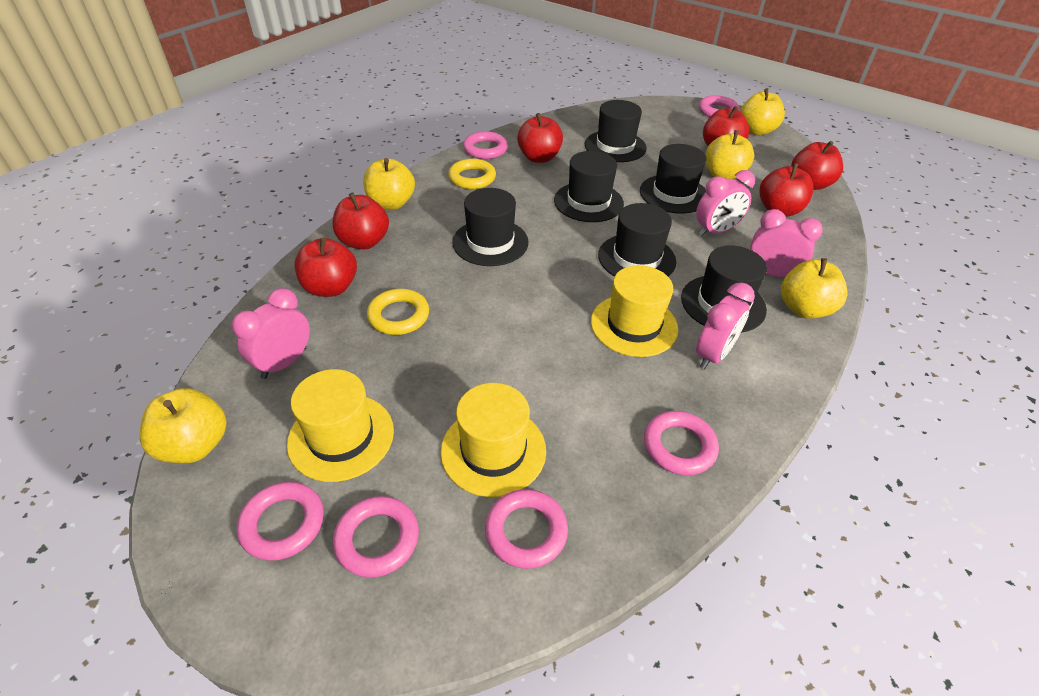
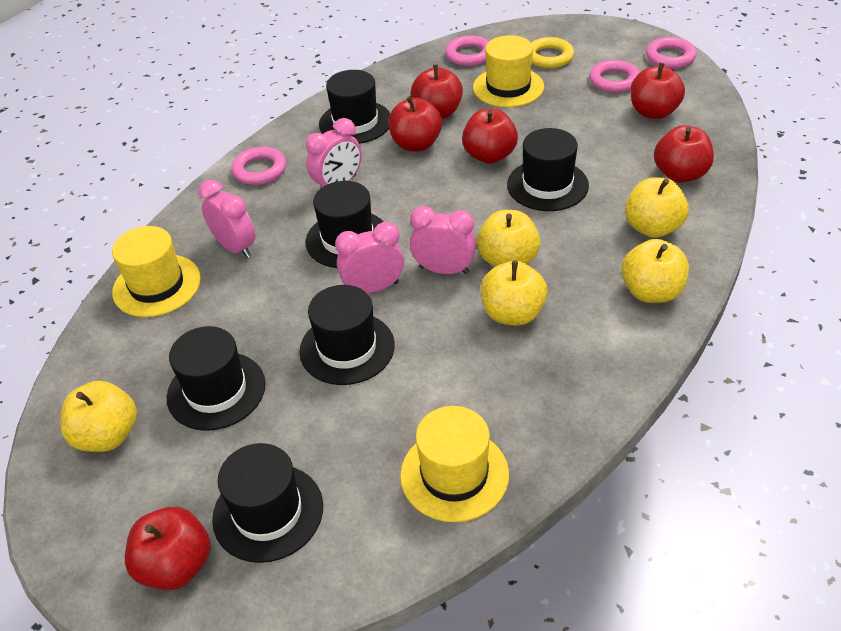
pink ring: 6 -> 4
yellow ring: 2 -> 1

